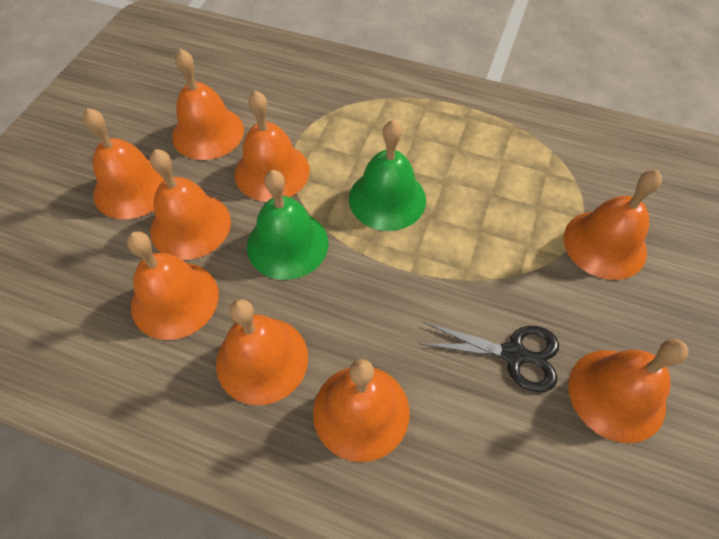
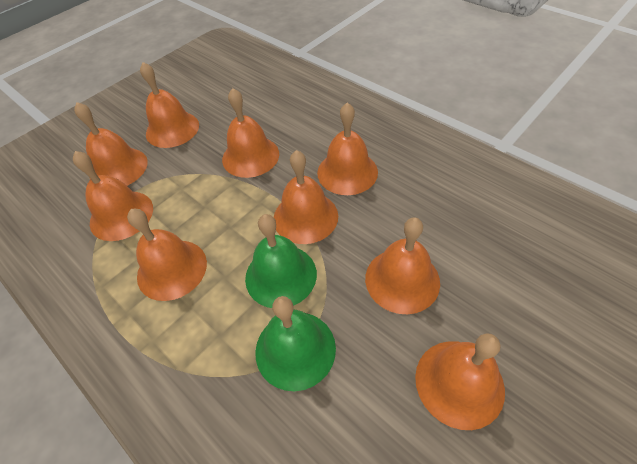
black scissors: 1 -> 0

